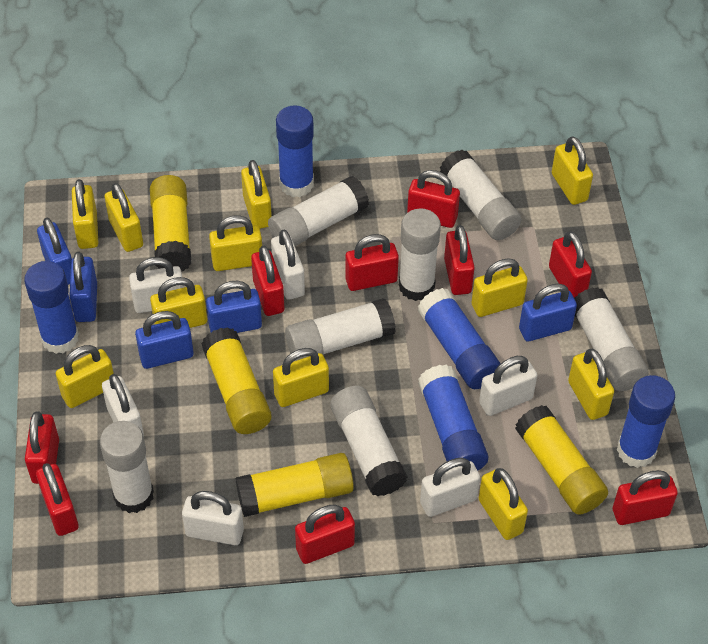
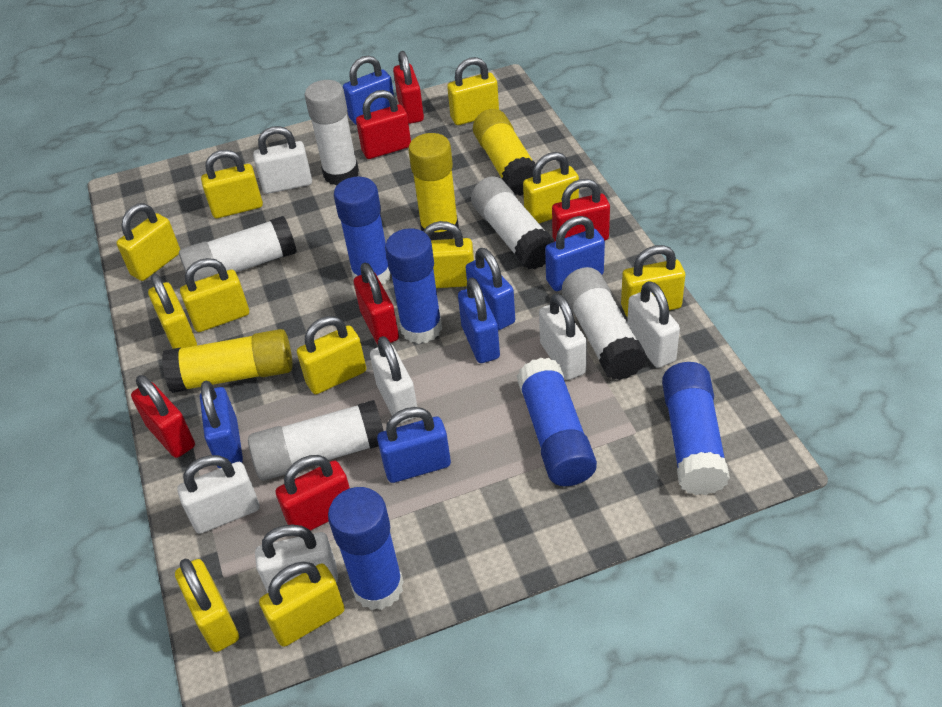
blue padlock: 5 -> 6
red padlock: 9 -> 6
white glue stick: 7 -> 5
yellow glue stick: 4 -> 3

